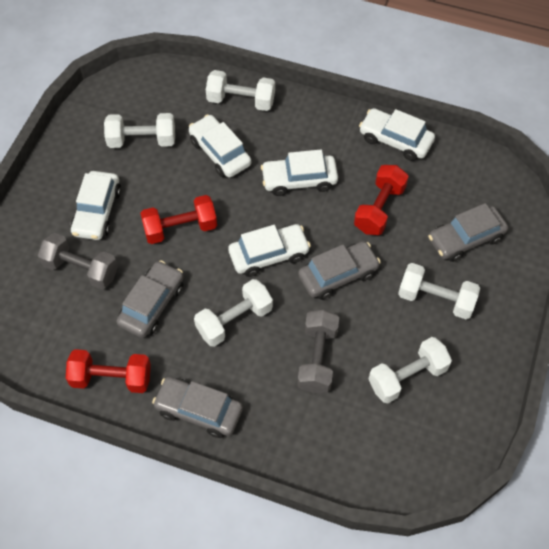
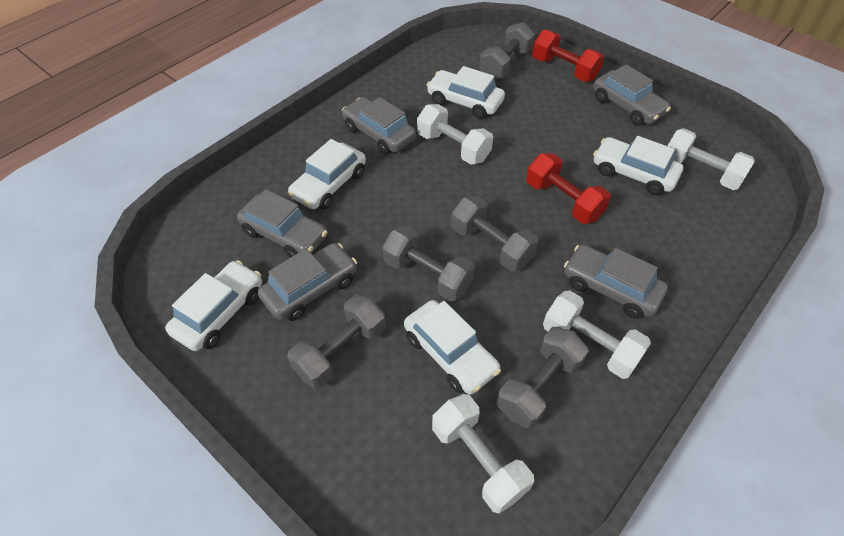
grey car: 4 -> 5
grey dumbbell: 2 -> 5
red dumbbell: 3 -> 2
white dumbbell: 5 -> 4

